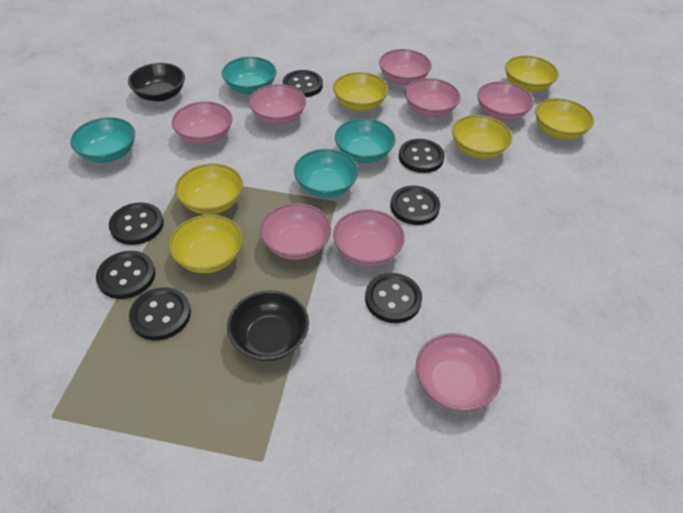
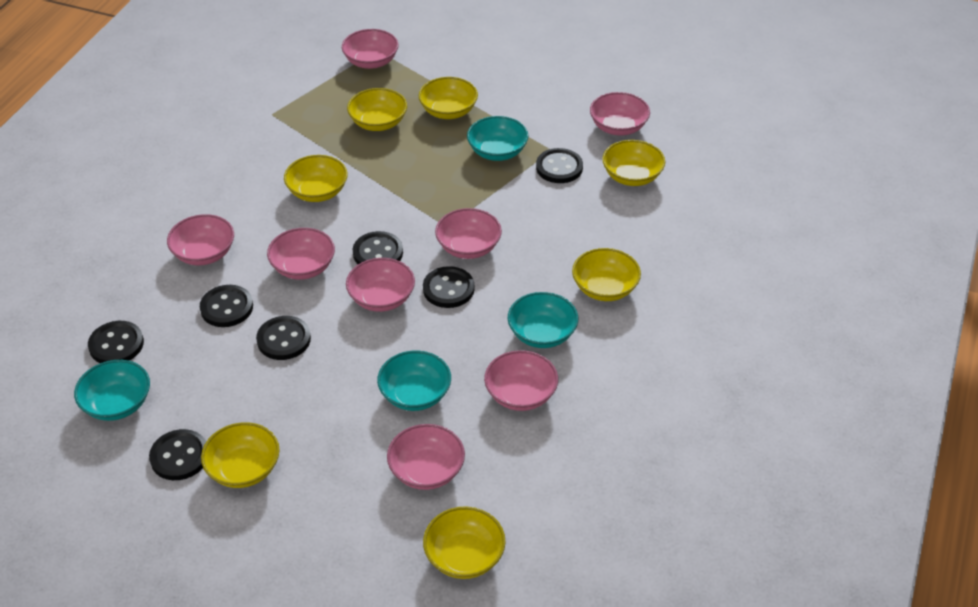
black bowl: 2 -> 0
yellow bowl: 6 -> 7

